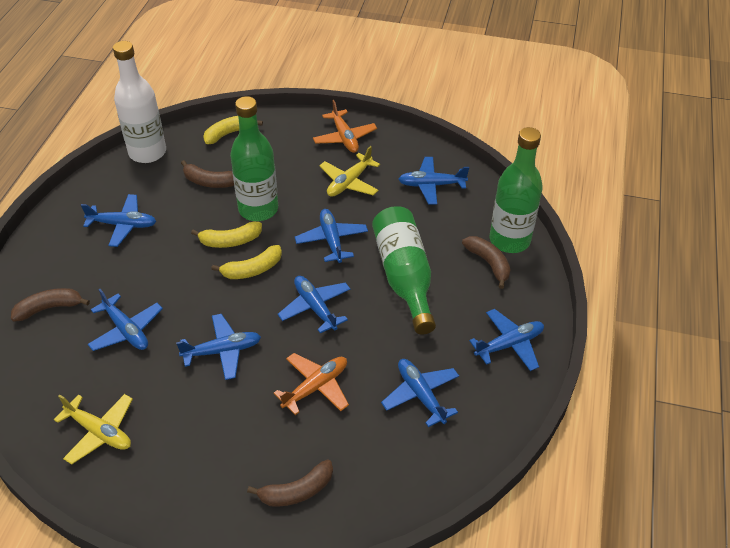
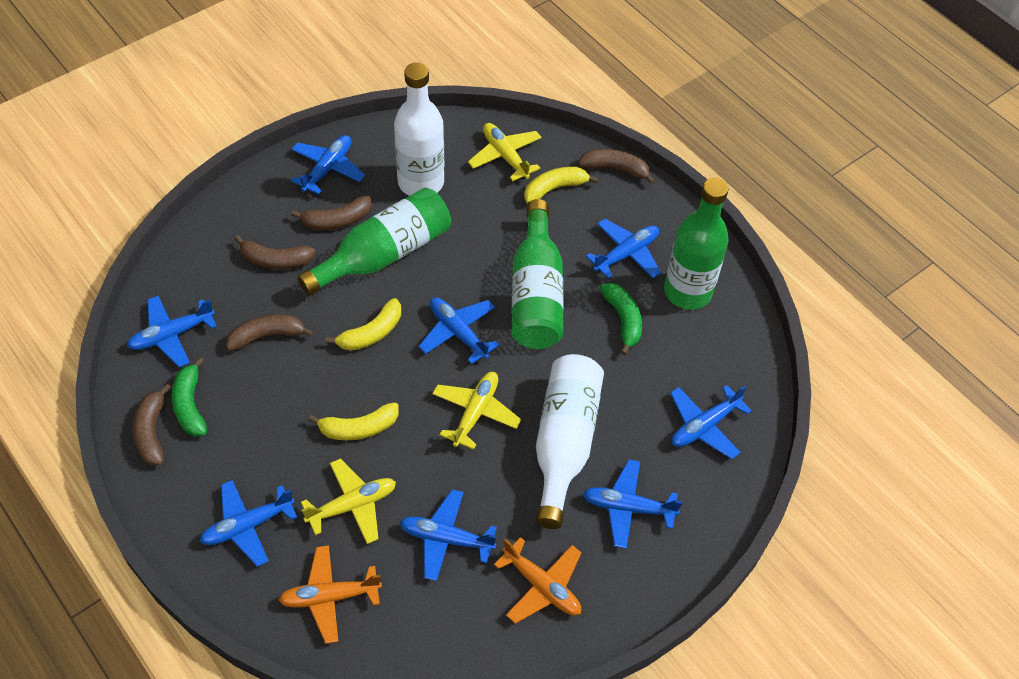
brown banana: 4 -> 5
green banana: 0 -> 2
white bottle: 1 -> 2
yellow plane: 2 -> 3

